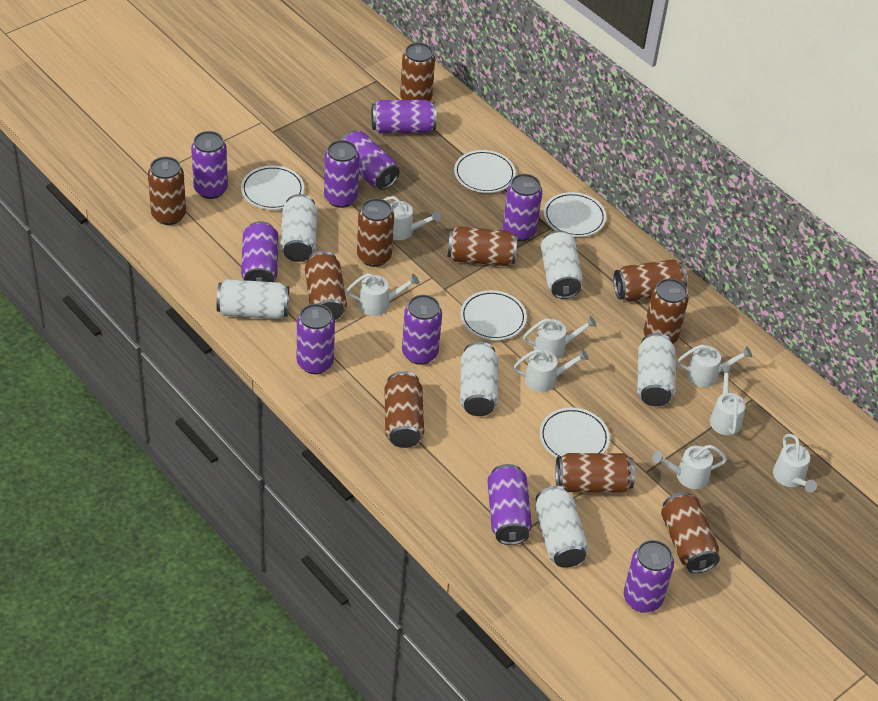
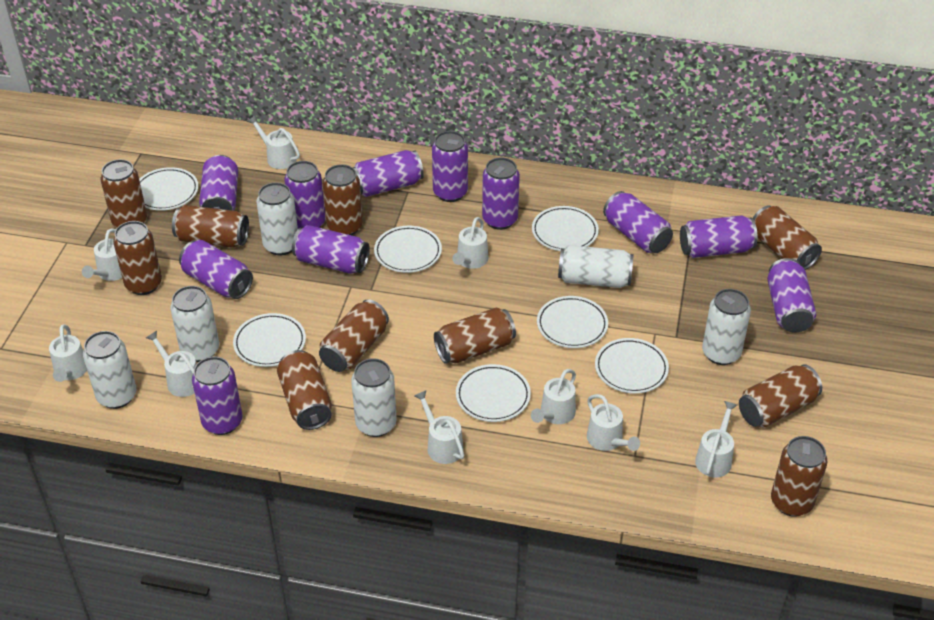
purple can: 10 -> 11
white plate: 5 -> 7
white watering can: 8 -> 9

